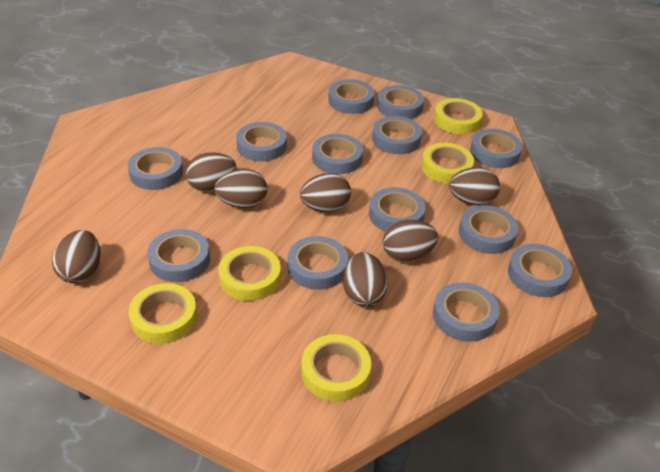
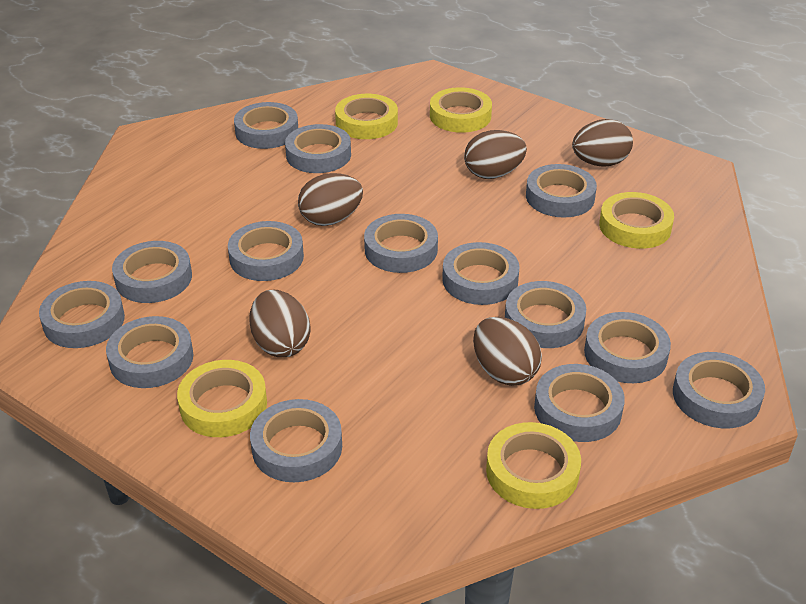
brown egg: 7 -> 5
grey tape: 13 -> 14

